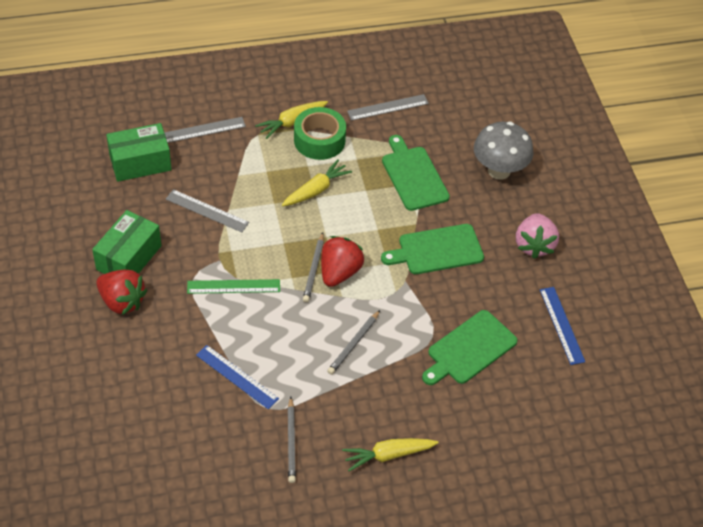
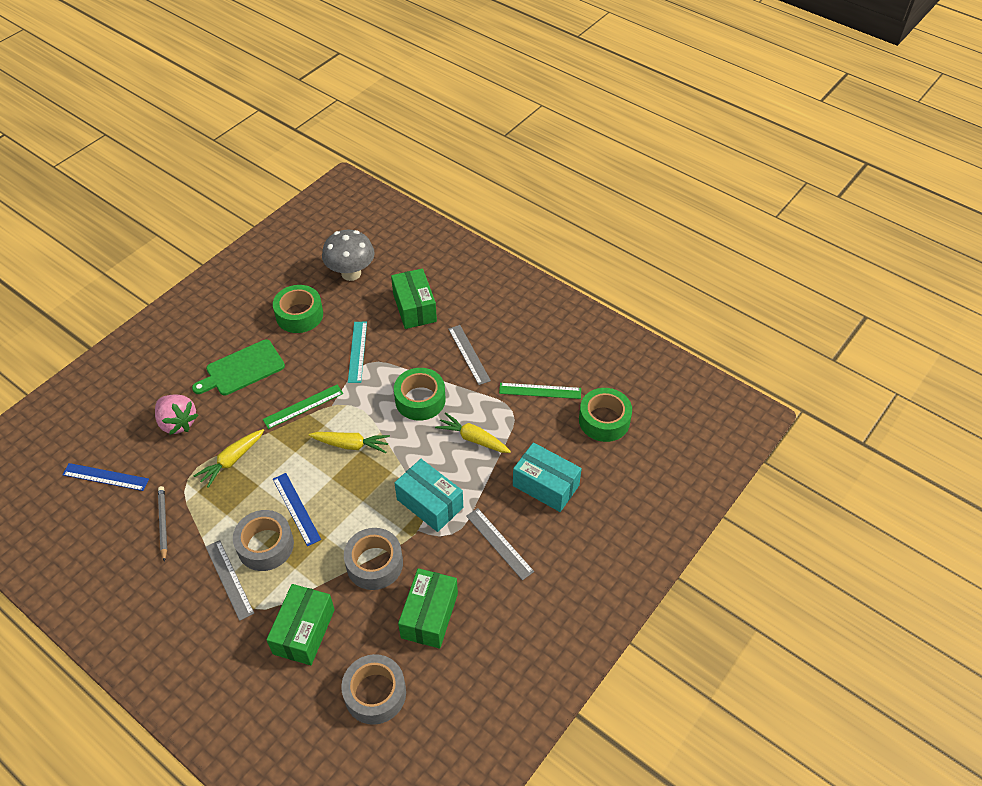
green box: 2 -> 3
green cutting board: 3 -> 1
green ruler: 1 -> 2
green tape: 1 -> 3
grey pencil: 3 -> 1
grey tape: 0 -> 3
red strawberry: 2 -> 0
turquoise box: 0 -> 2
turquoise ruler: 0 -> 1

